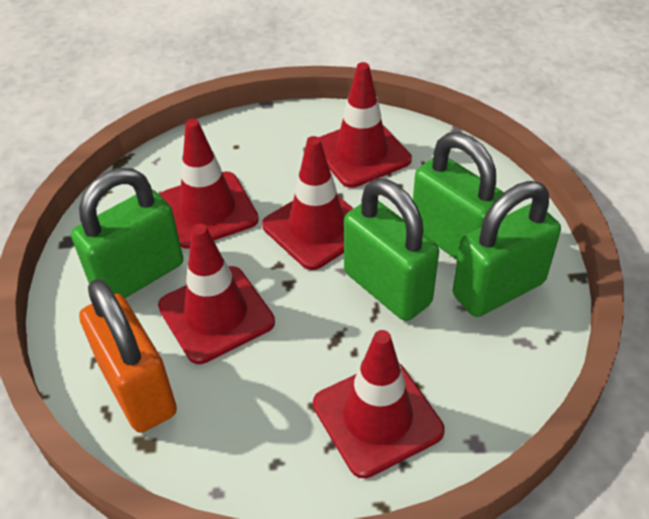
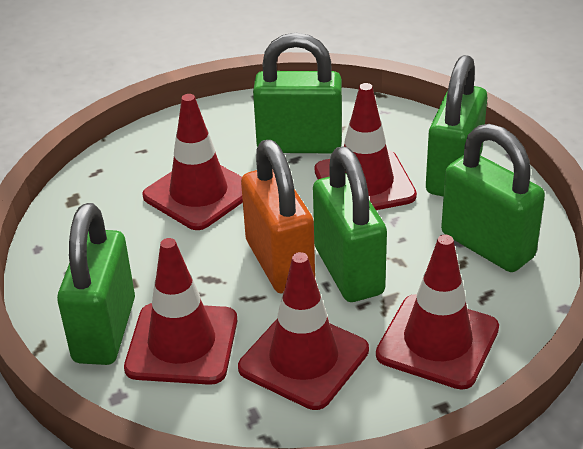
green padlock: 4 -> 5

